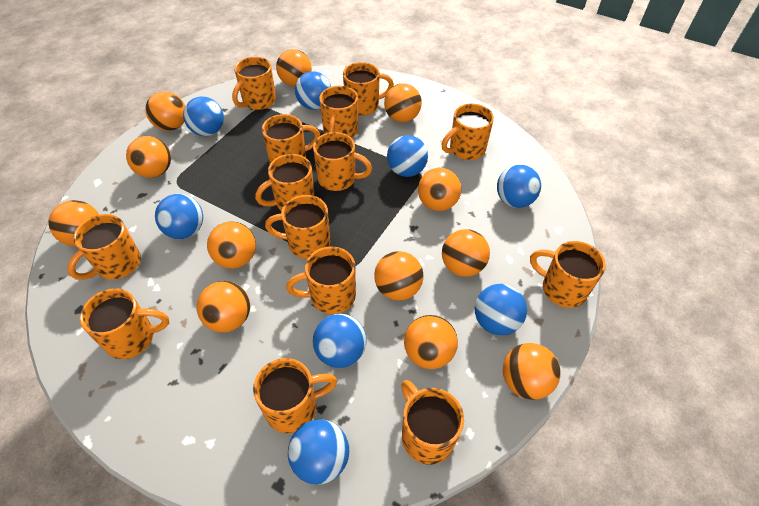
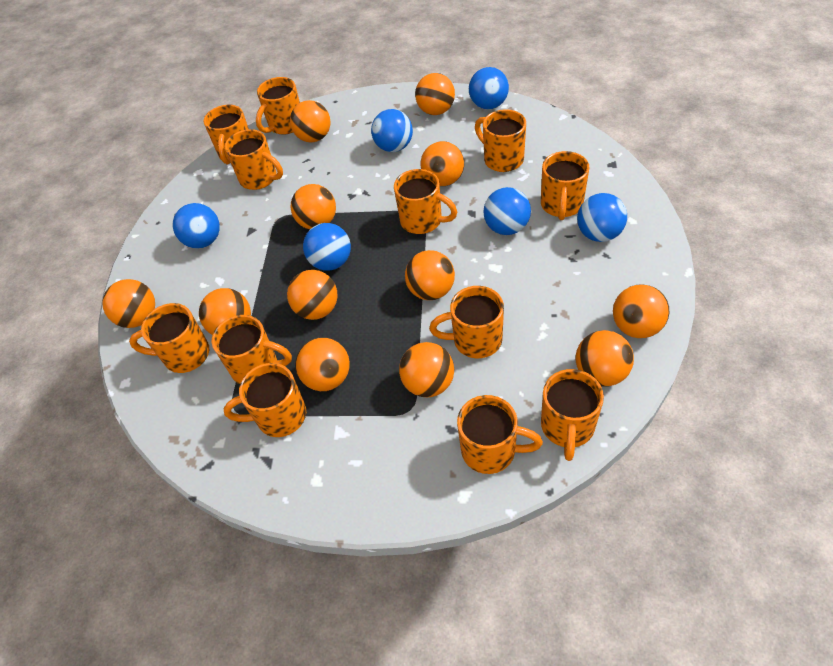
blue ball: 8 -> 6
orange mug: 14 -> 12

